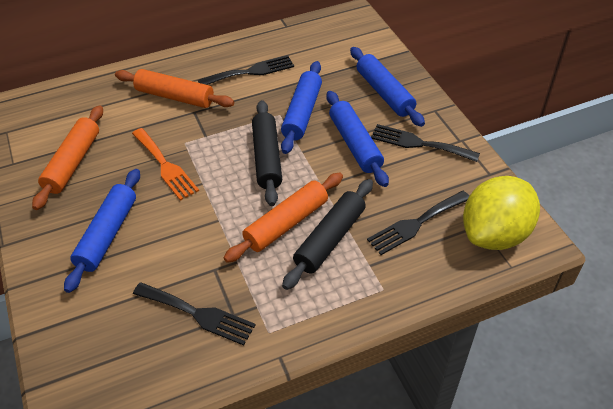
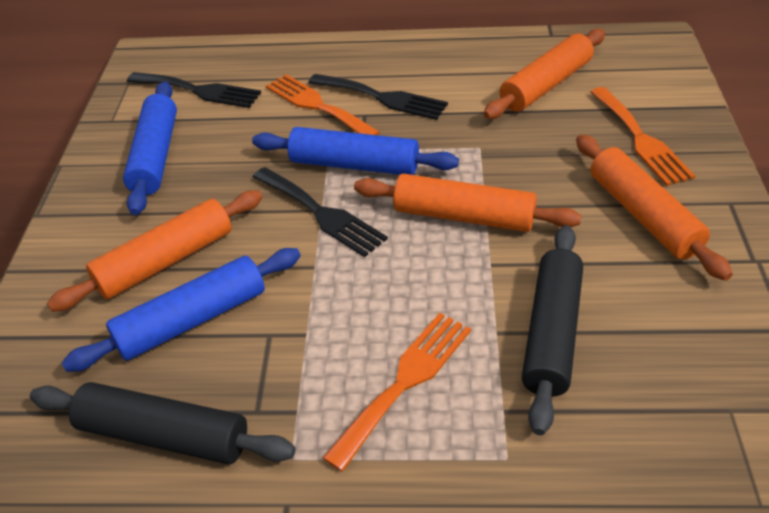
black fork: 4 -> 3
blue rolling pin: 4 -> 3
orange fork: 1 -> 3
orange rolling pin: 3 -> 4
yellow lemon: 1 -> 0

